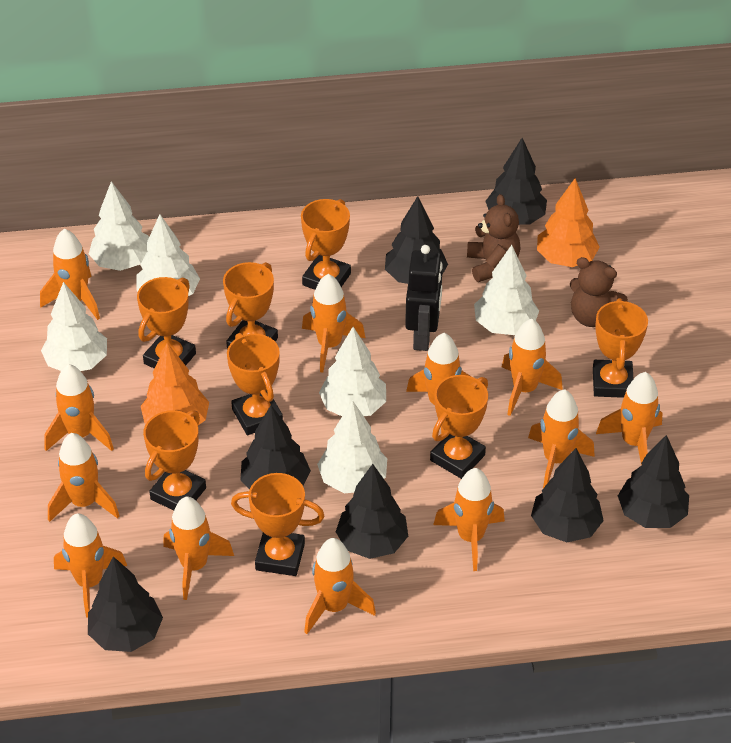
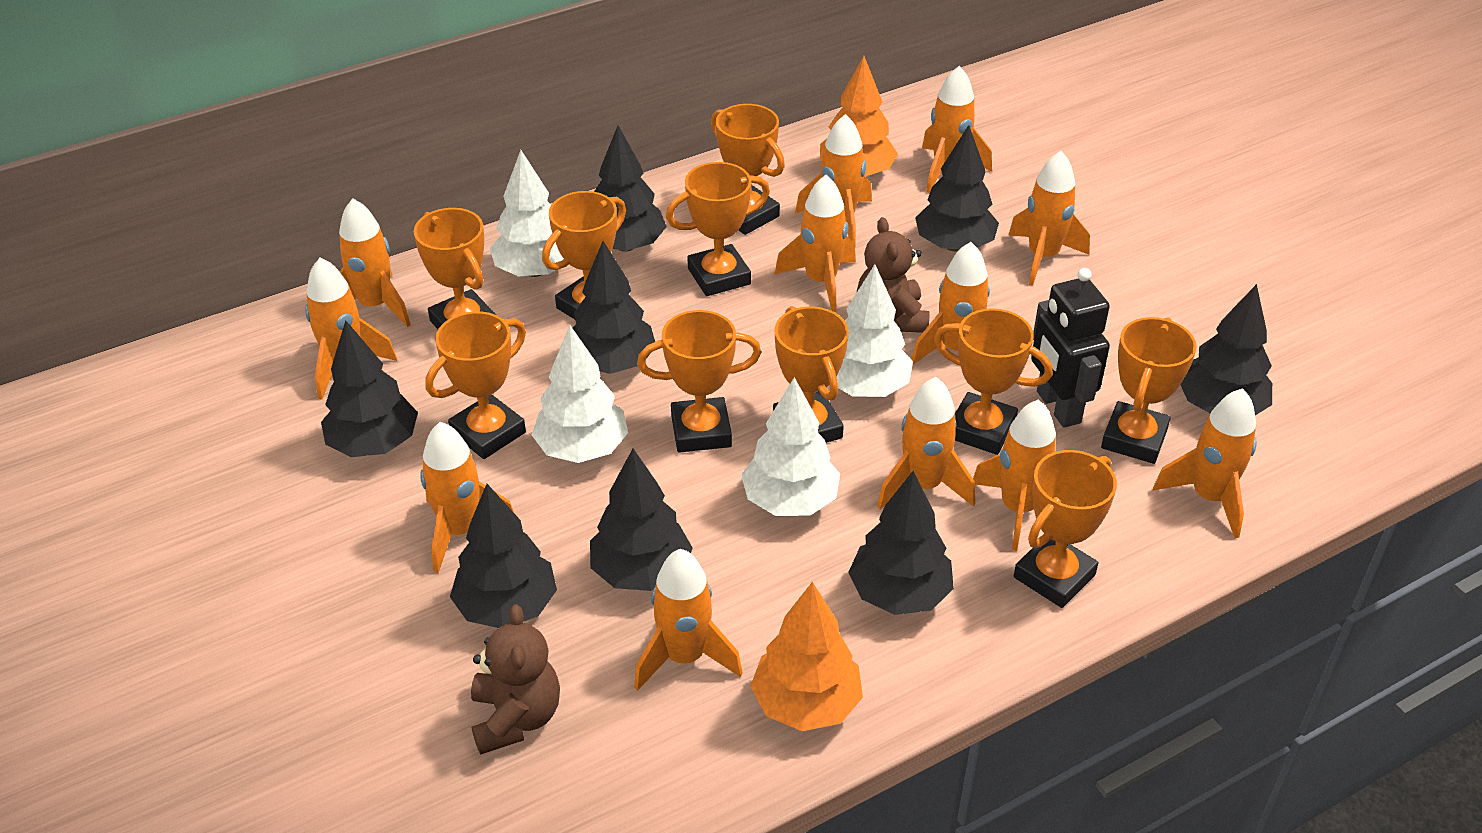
black tree: 7 -> 8
orange trophy: 8 -> 10
white tree: 6 -> 4

